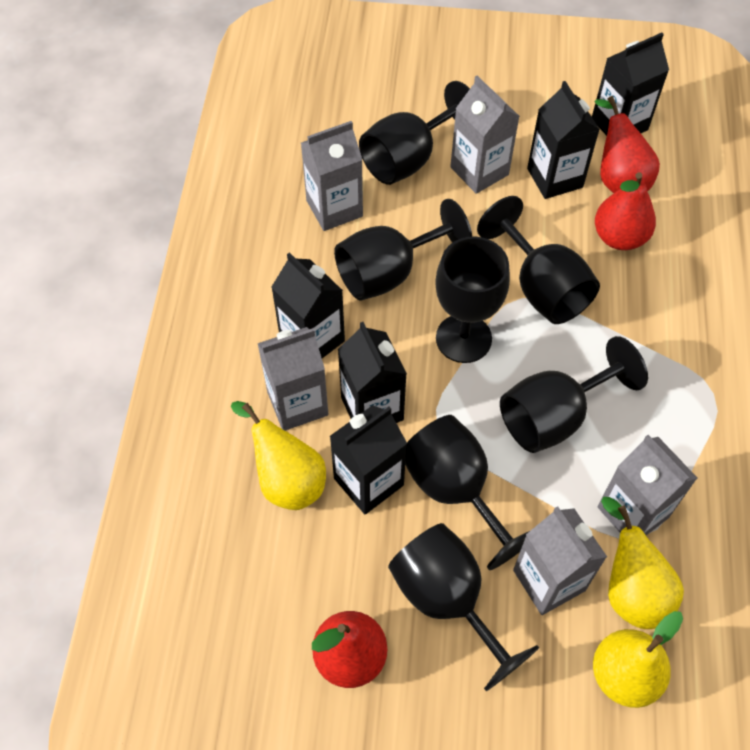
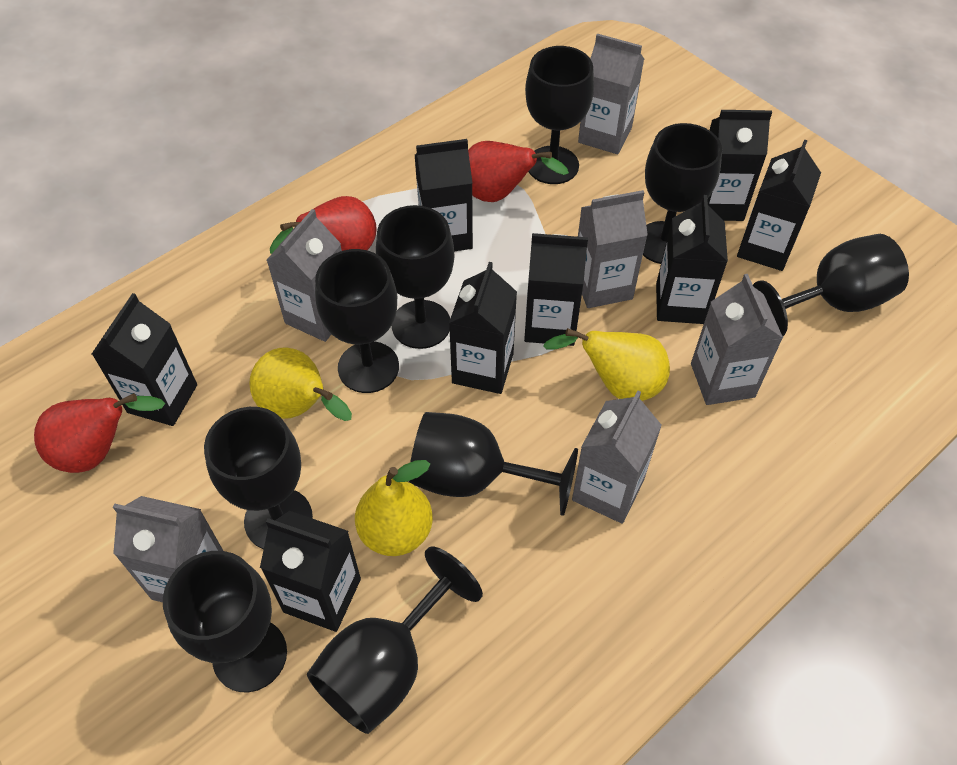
black carton: 5 -> 8
black goblet: 7 -> 9
grey carton: 5 -> 6

